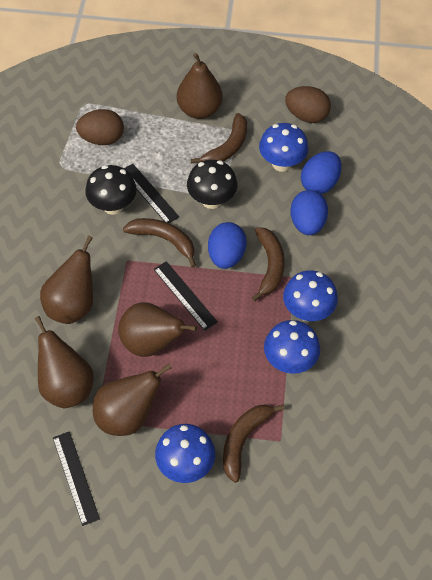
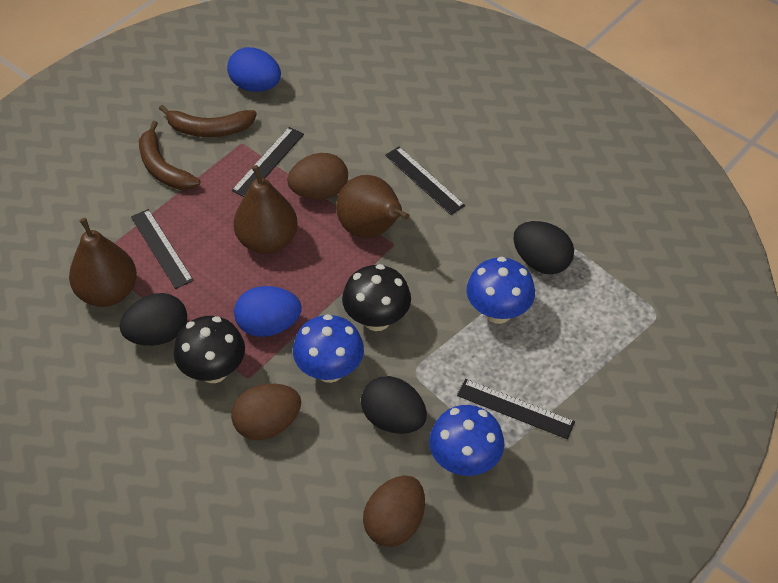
black egg: 0 -> 3
black ruler: 3 -> 4
blue egg: 3 -> 2
blue mushroom: 4 -> 3
brown banana: 4 -> 2
brown egg: 2 -> 3
brown pear: 5 -> 3

